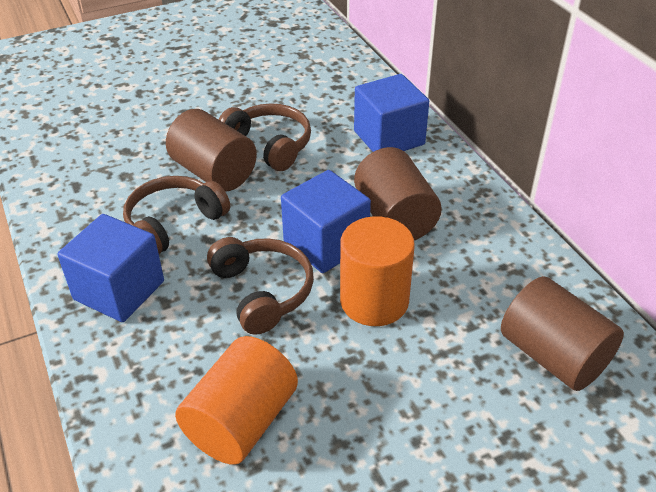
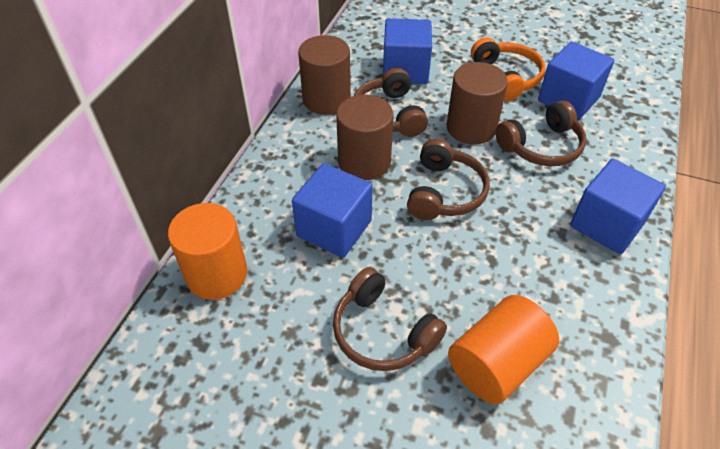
blue cube: 3 -> 4
brown headphones: 3 -> 4
orange headphones: 0 -> 1

